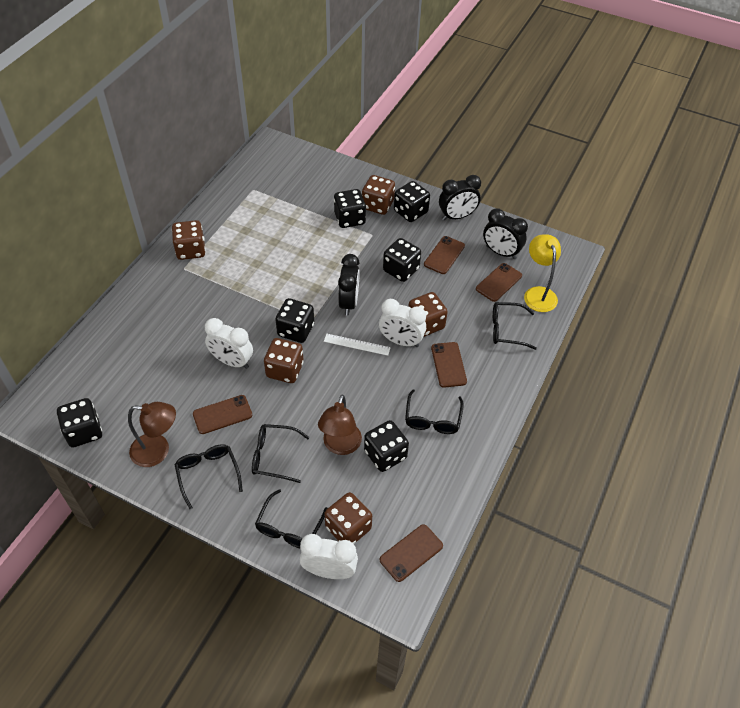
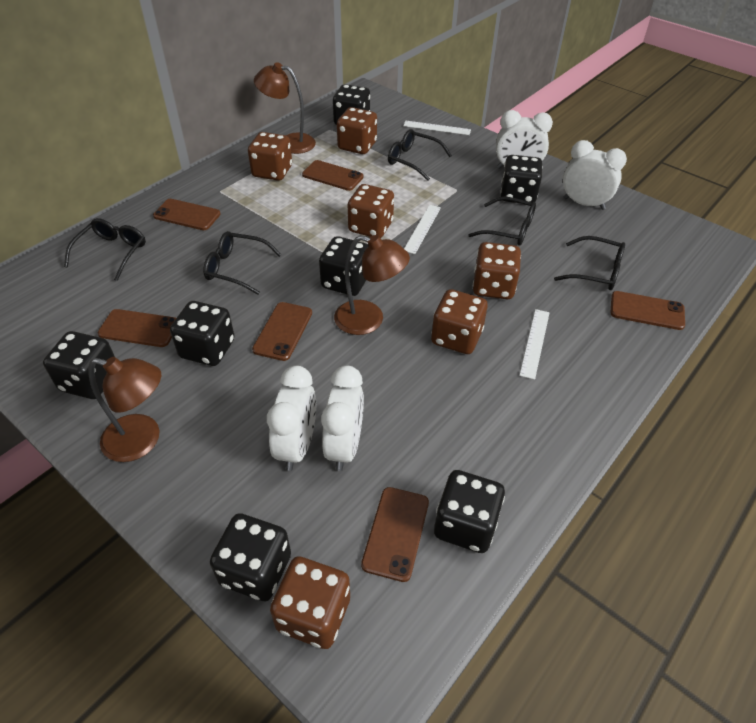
black clock: 3 -> 0
black dice: 6 -> 7
brown dice: 5 -> 6
brown lamp: 2 -> 3
brown phone: 5 -> 6
white clock: 3 -> 4
white ruler: 1 -> 3
yellow lamp: 1 -> 0

